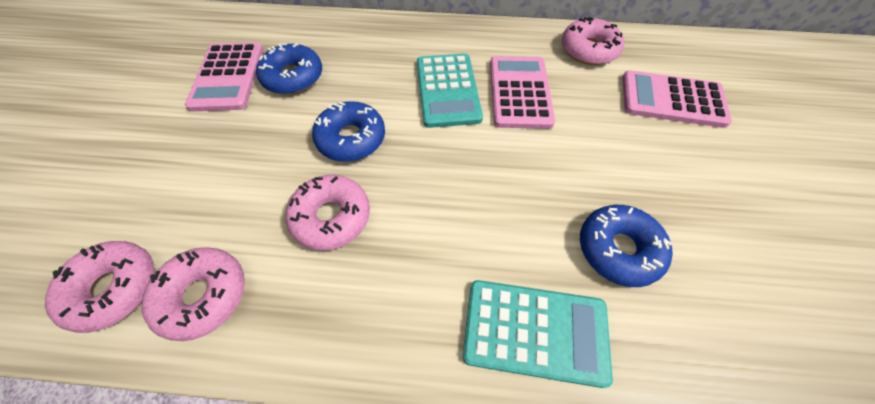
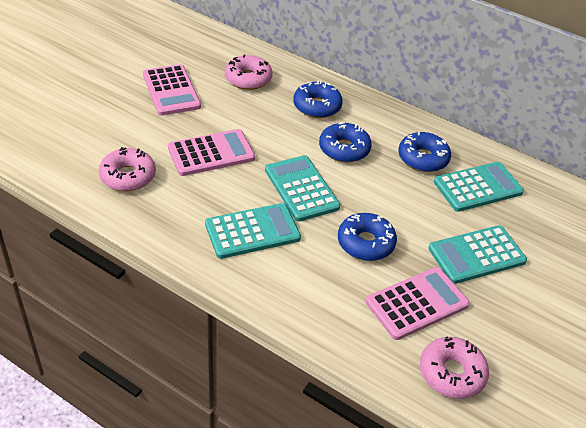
blue donut: 3 -> 4
pink donut: 4 -> 3
turquoise calculator: 2 -> 4

